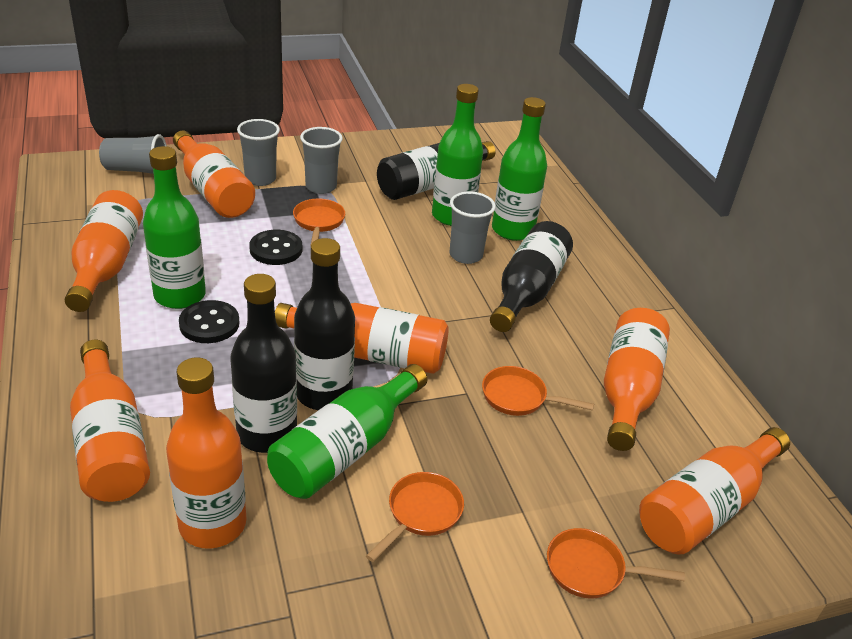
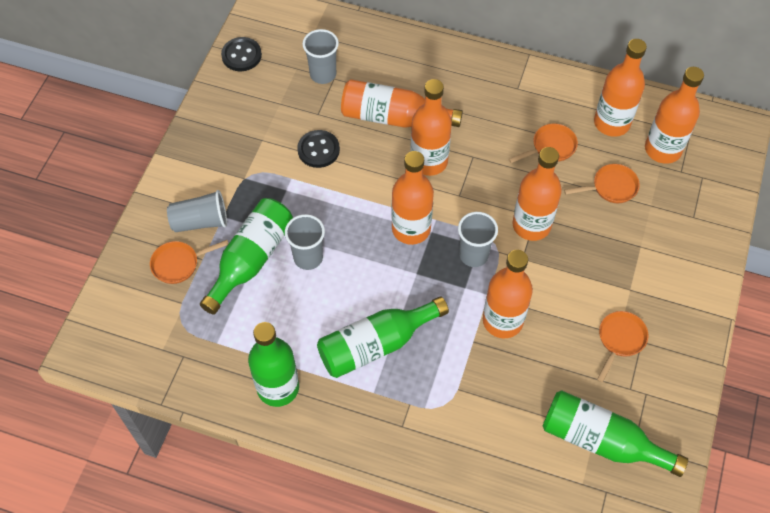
black bottle: 4 -> 0

